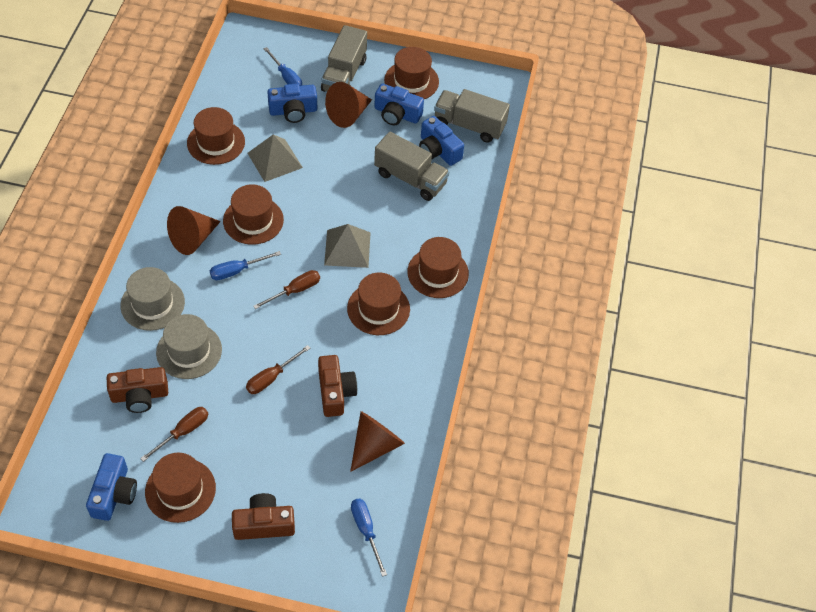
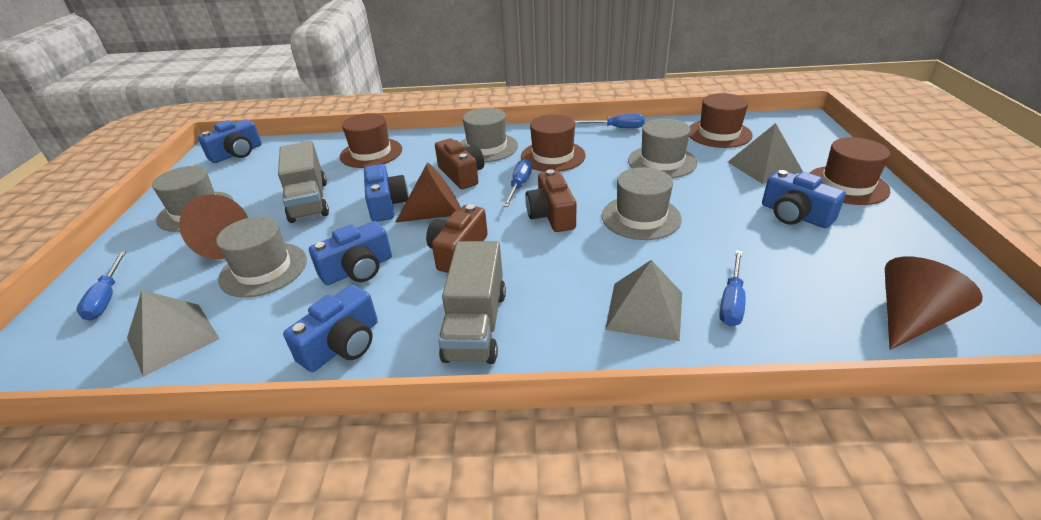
blue camera: 4 -> 5
blue screwdriver: 3 -> 4
brown hat: 6 -> 4
brown screwdriver: 3 -> 0
grey hat: 2 -> 5
grey pyramid: 2 -> 3
grey truck: 3 -> 2

